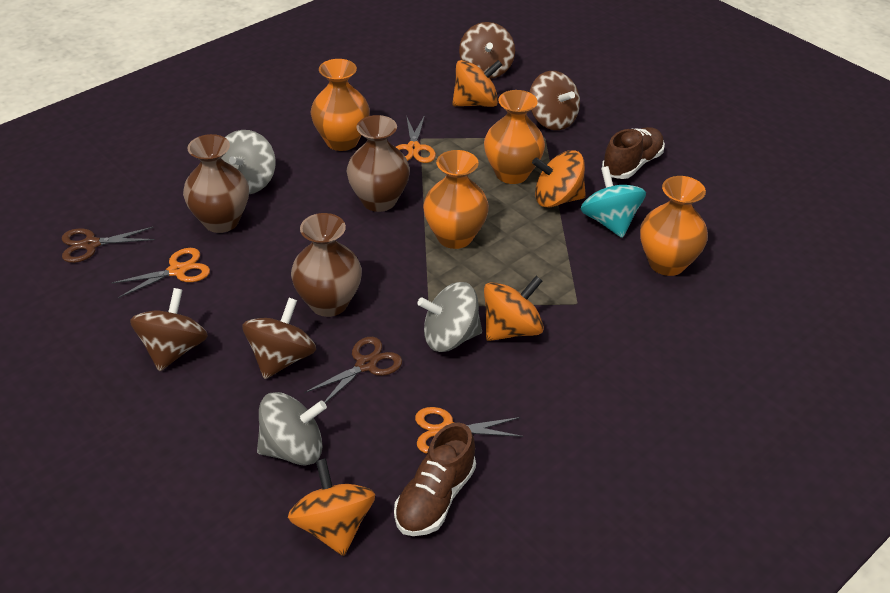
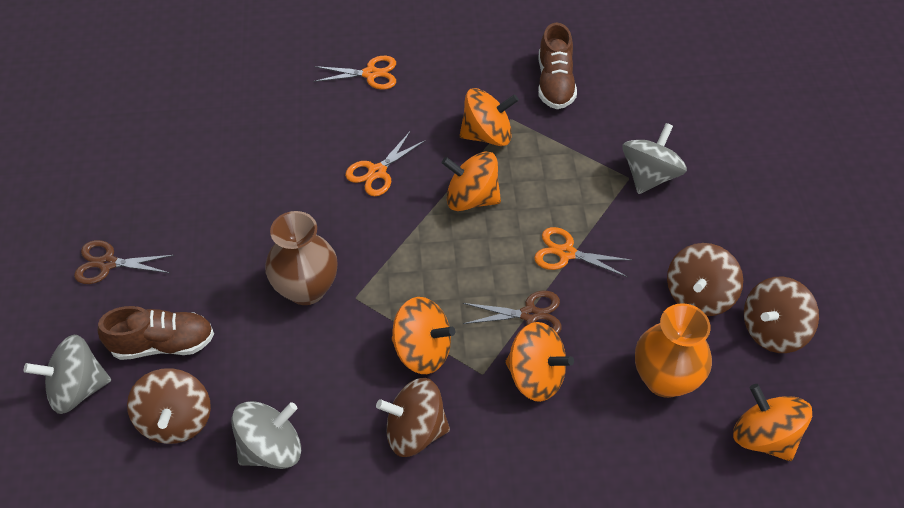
brown vase: 3 -> 1
orange spinning top: 4 -> 5
orange vase: 4 -> 1
turquoise spinning top: 1 -> 0

